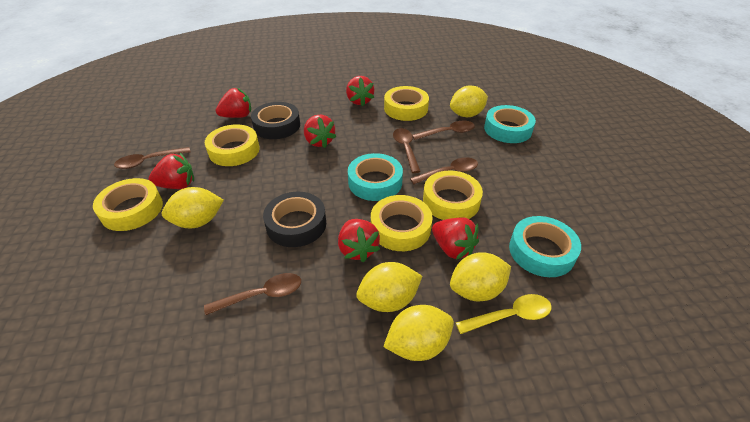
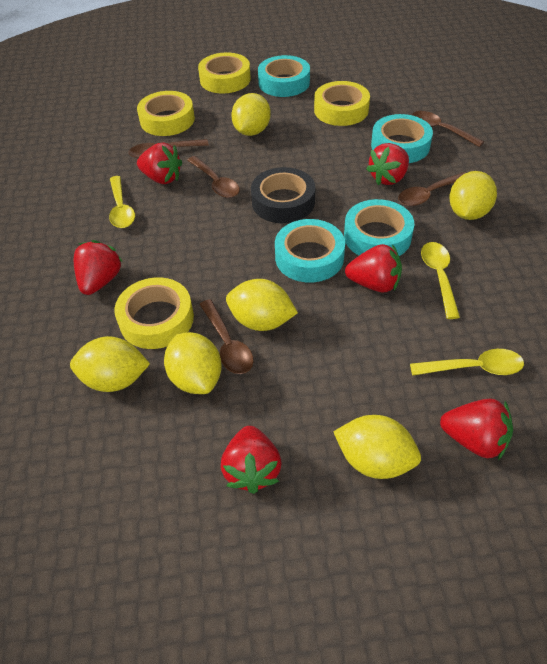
black tape: 2 -> 1
turquoise tape: 3 -> 4
yellow lemon: 5 -> 6
yellow spoon: 1 -> 3
yellow tape: 5 -> 4

